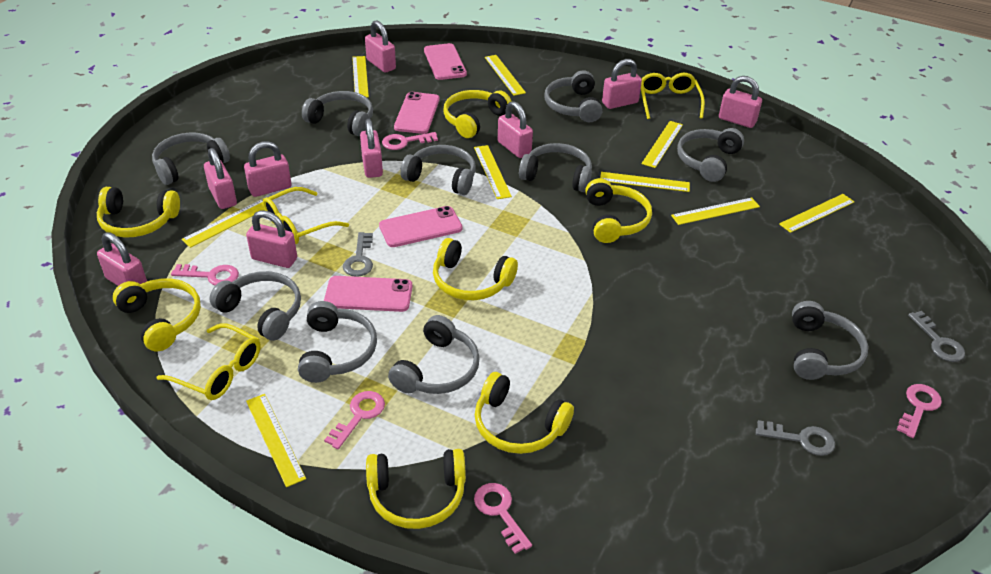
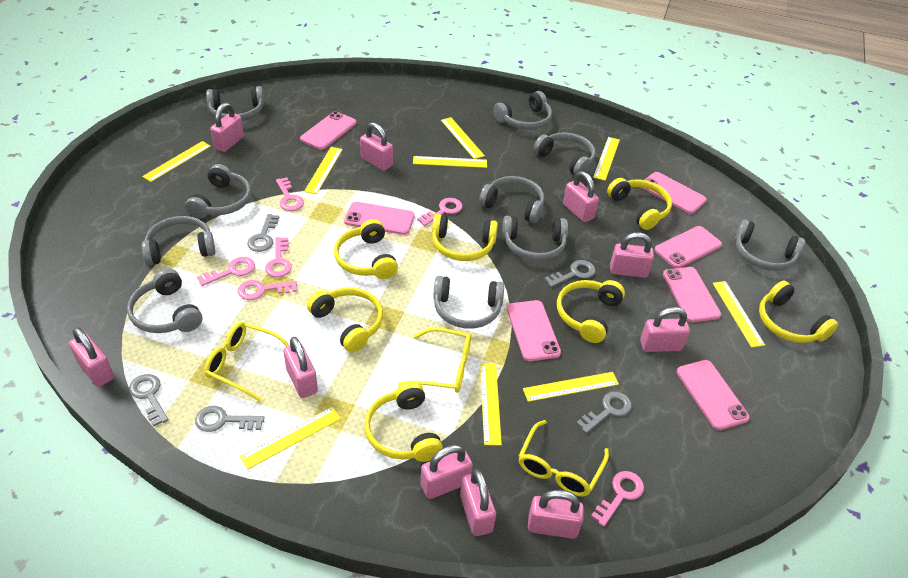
grey key: 3 -> 5
pink key: 5 -> 6
pink padlock: 9 -> 10
pink phone: 4 -> 7

